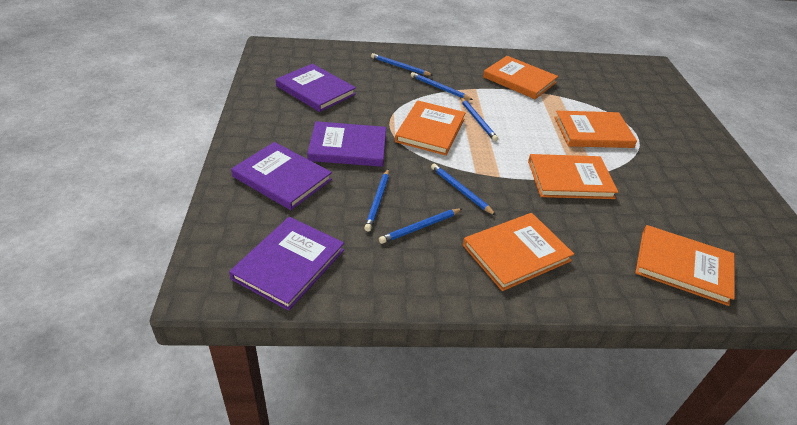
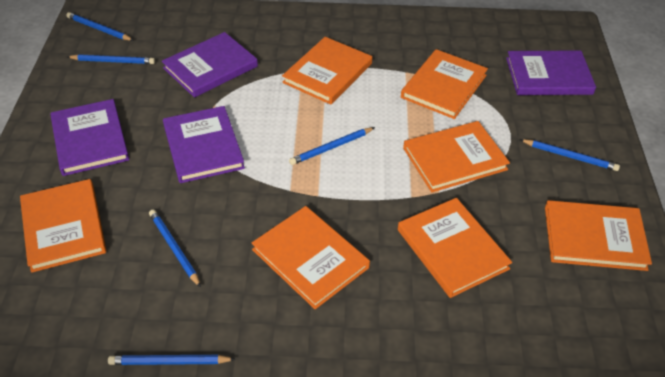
orange book: 6 -> 7

